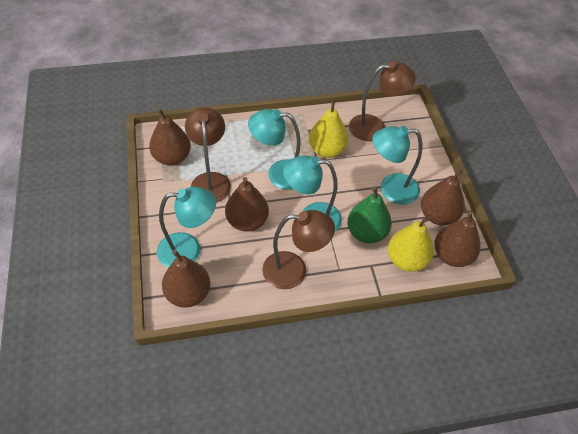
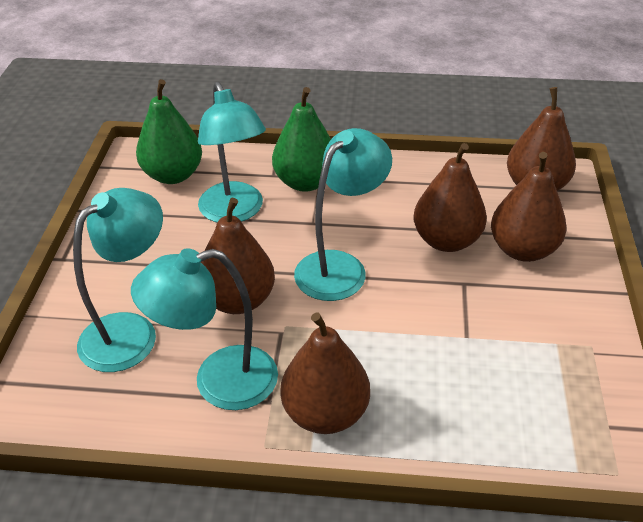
brown lamp: 3 -> 0
green pear: 1 -> 2
yellow pear: 2 -> 0

